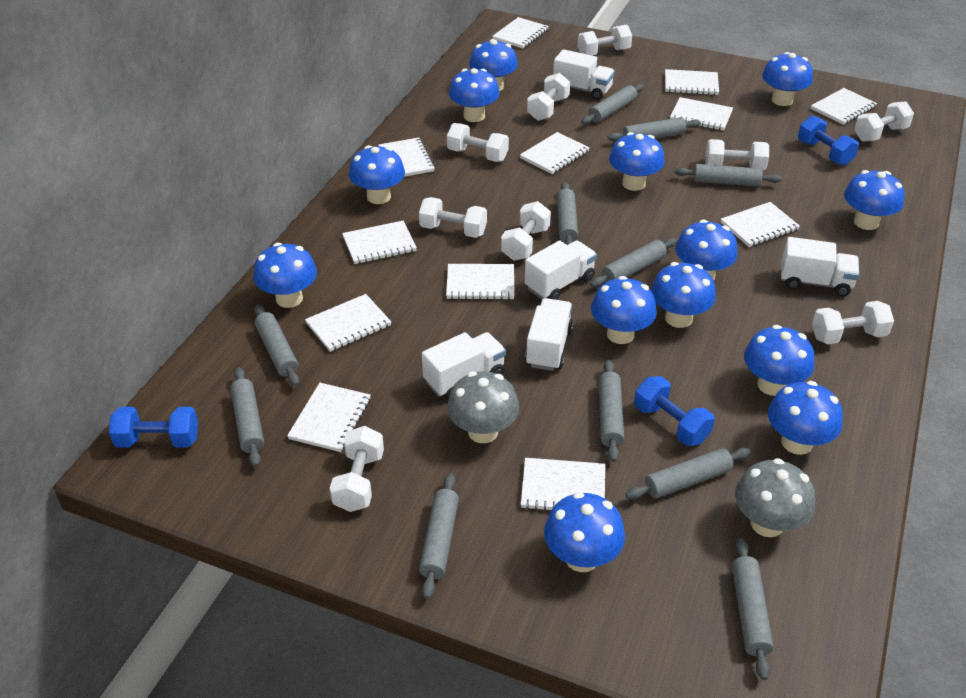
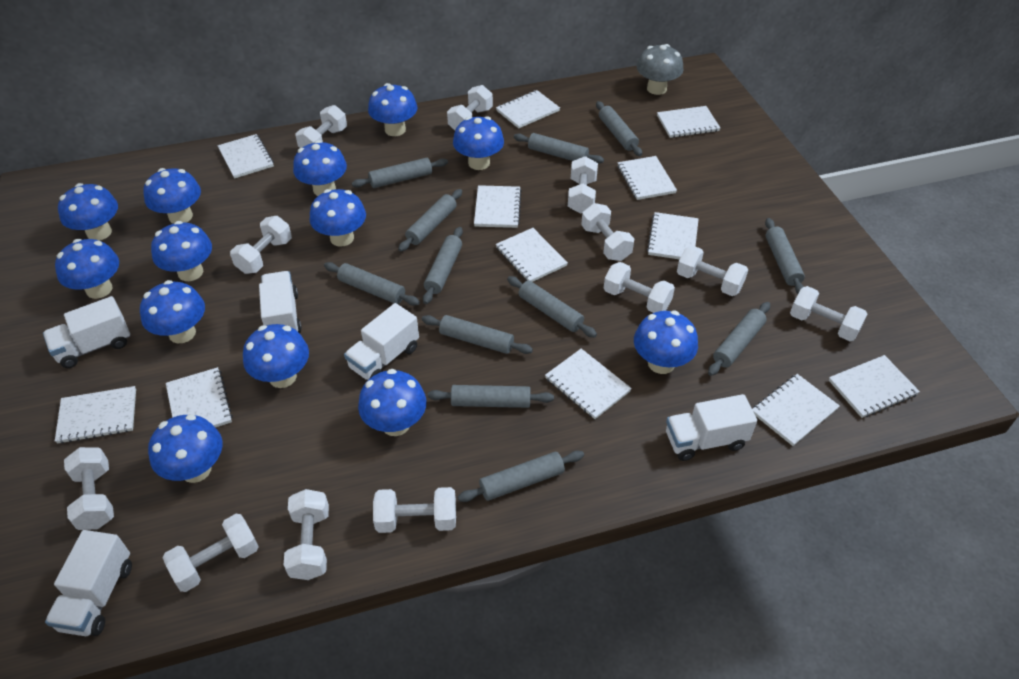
blue dumbbell: 3 -> 0
grey mushroom: 2 -> 1
grey rolling pin: 11 -> 12
white dumbbell: 9 -> 12

